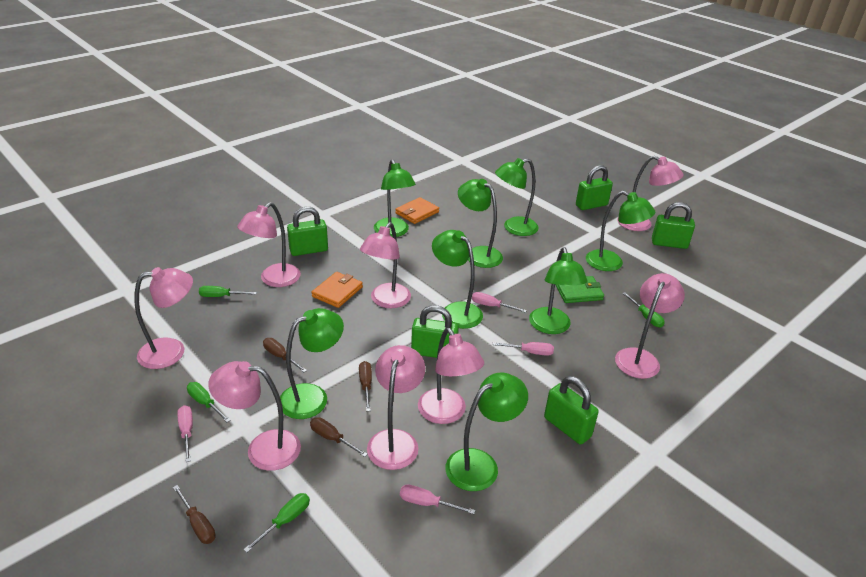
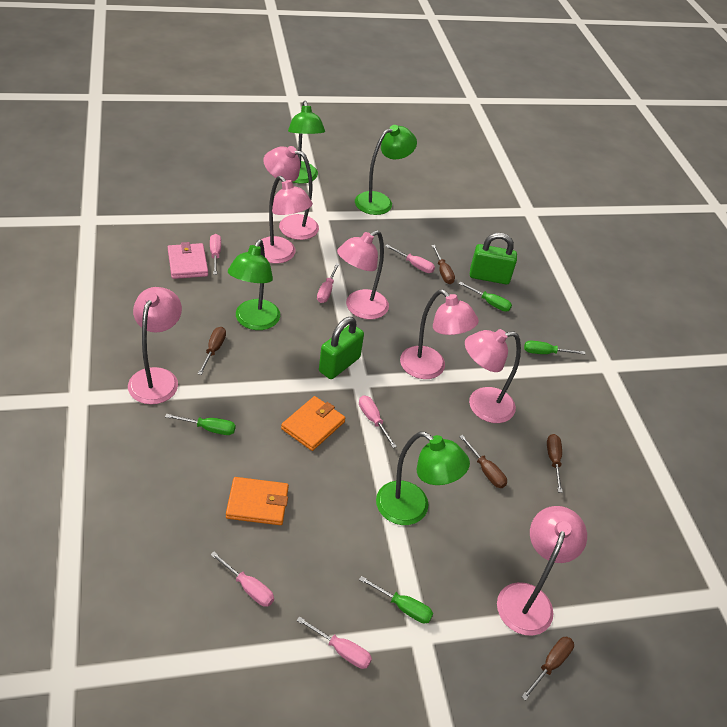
brown screwdriver: 4 -> 5
green lamp: 8 -> 4
green padlock: 5 -> 2
green wallet: 1 -> 0
pink lamp: 8 -> 7
pink screwdriver: 4 -> 6
pink wallet: 0 -> 1

